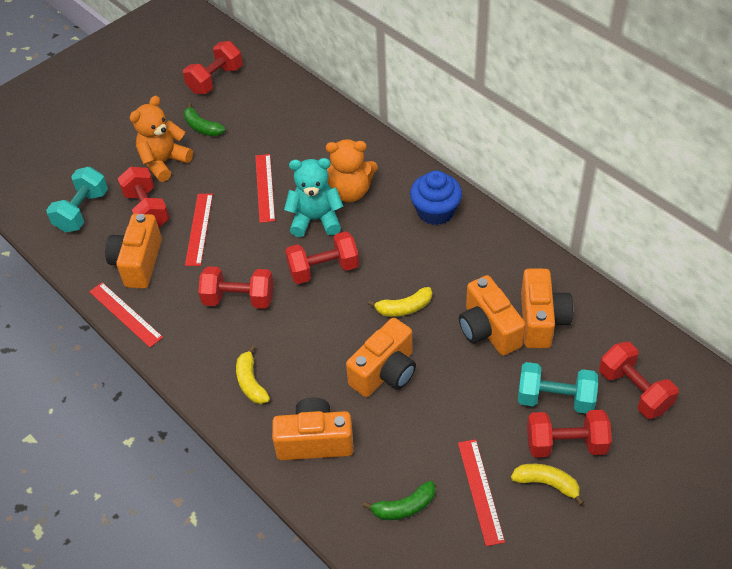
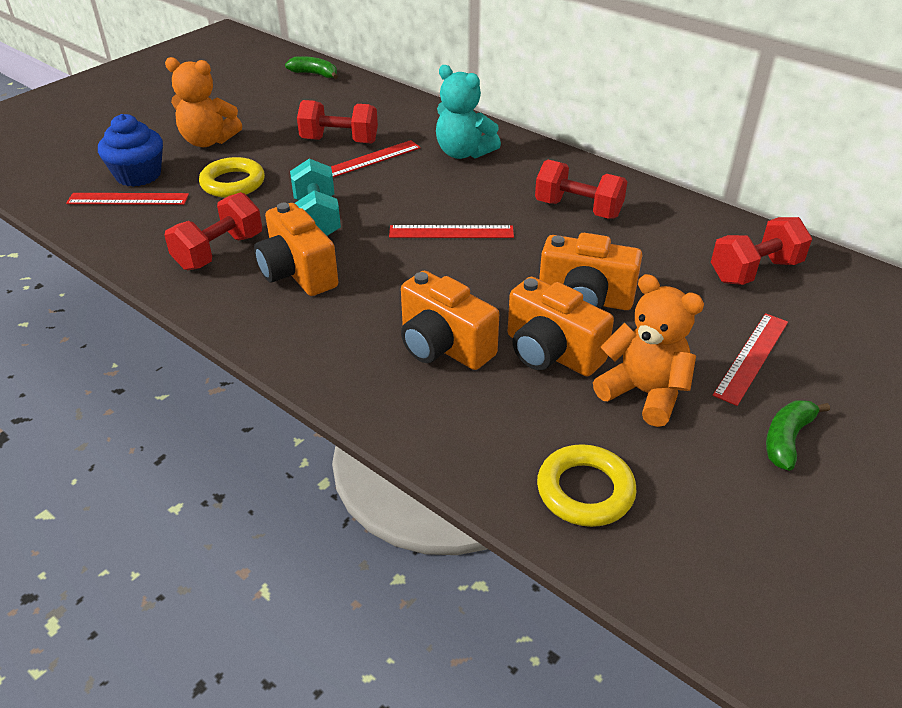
orange camera: 5 -> 4
red dumbbell: 6 -> 4
turquoise dumbbell: 2 -> 1
yellow banana: 3 -> 0
yellow ring: 0 -> 2

